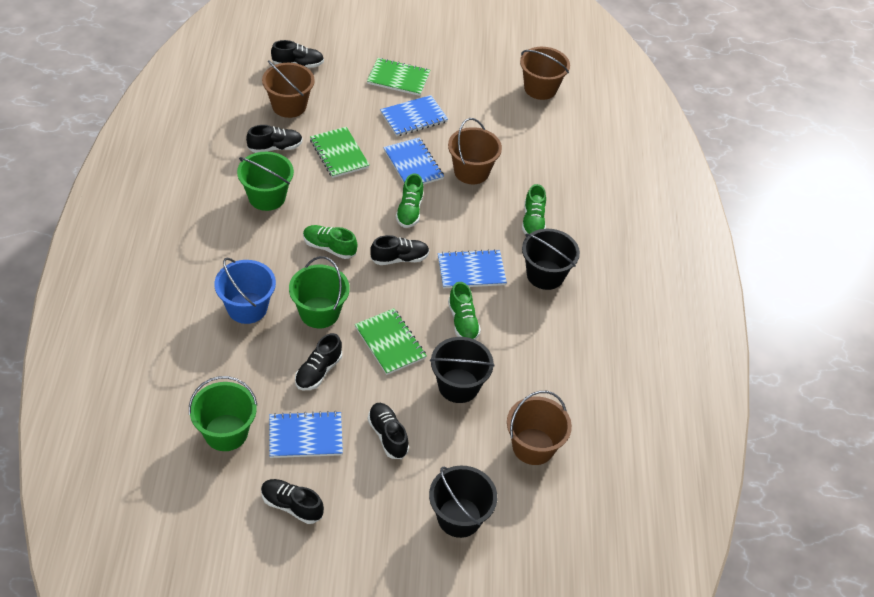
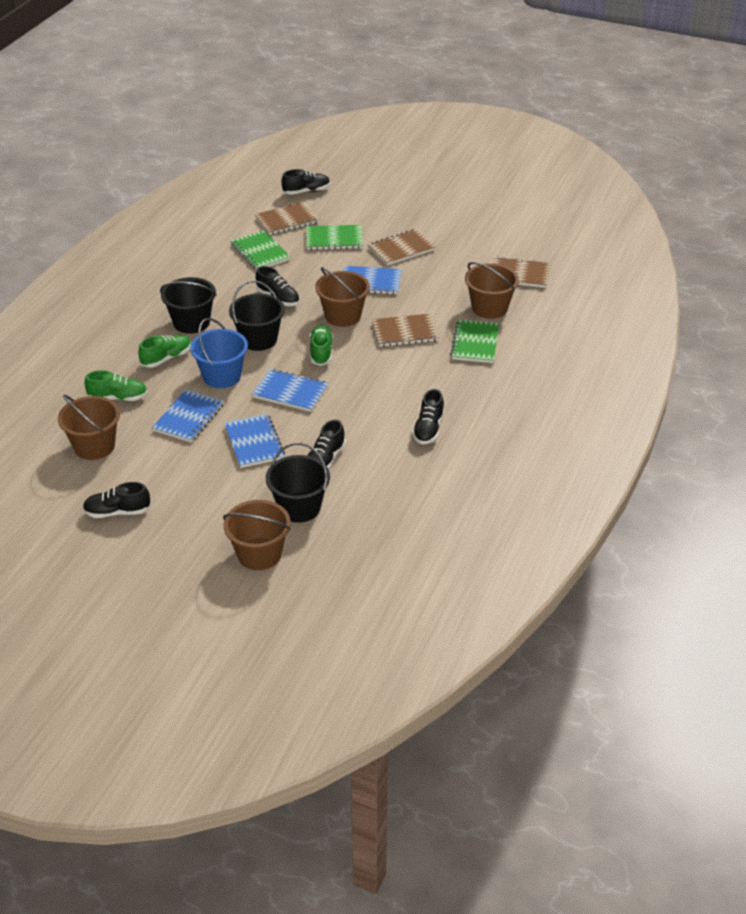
black shoe: 6 -> 5
brown notebook: 0 -> 4
green bucket: 3 -> 0
green shoe: 4 -> 3

